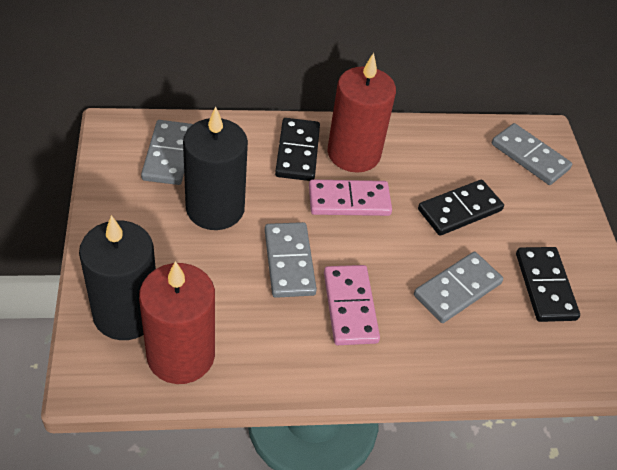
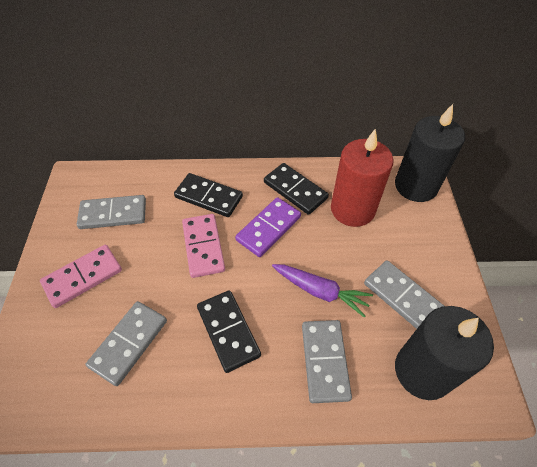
purple carrot: 0 -> 1
purple domino: 0 -> 1
red candle: 2 -> 1

